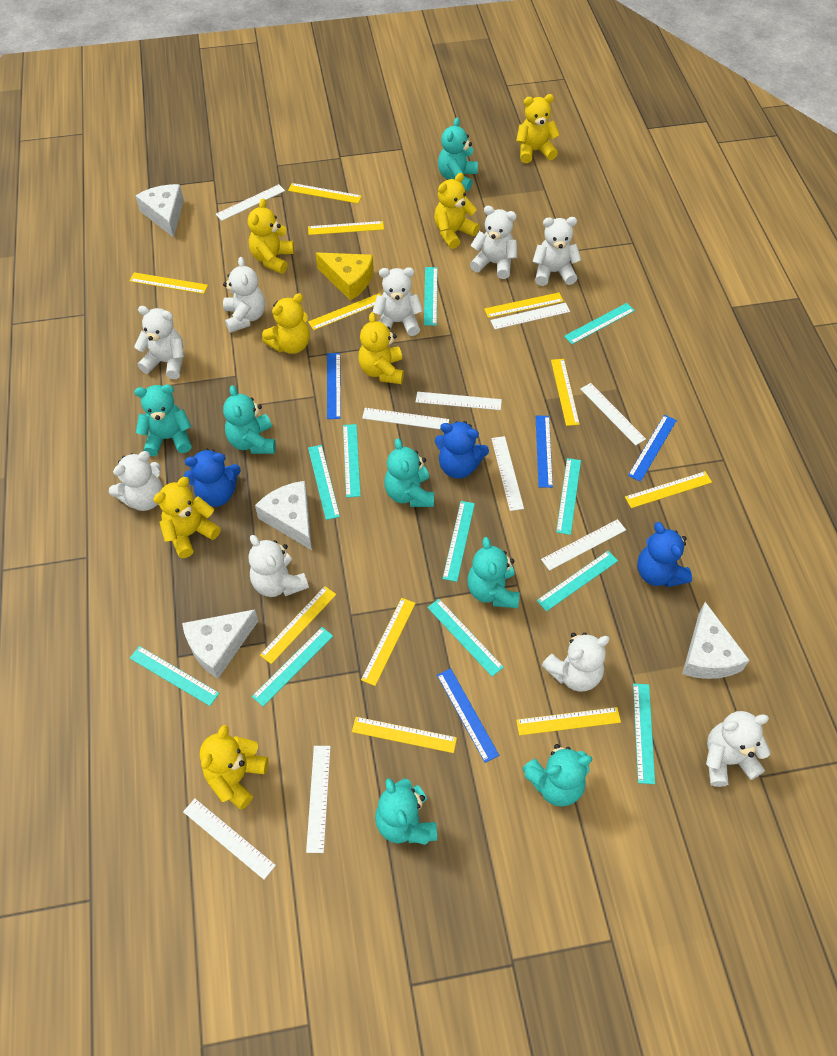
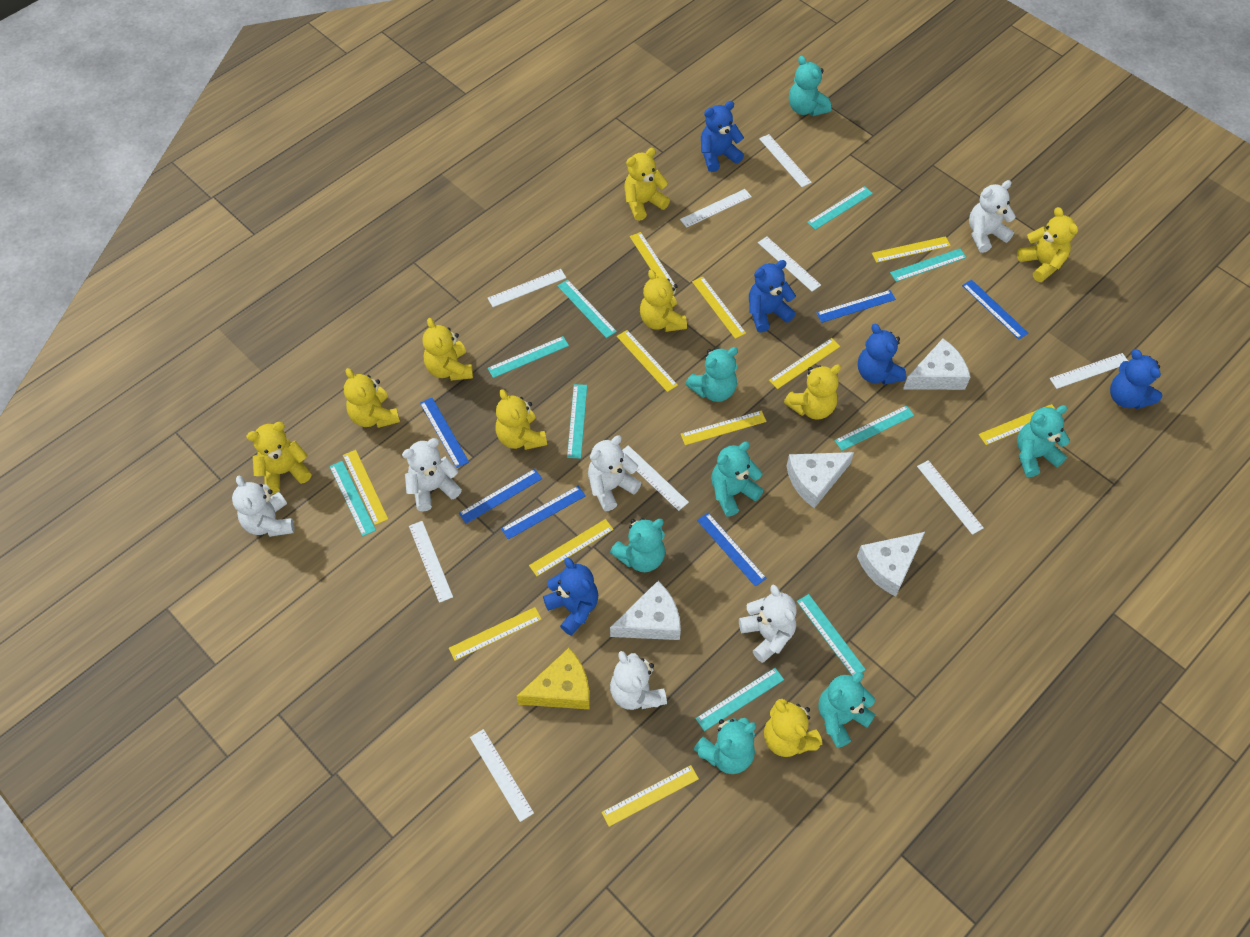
blue ruler: 4 -> 6
blue teddy bear: 3 -> 5
turquoise ruler: 11 -> 9
white teddy bear: 9 -> 6
yellow teddy bear: 7 -> 9

